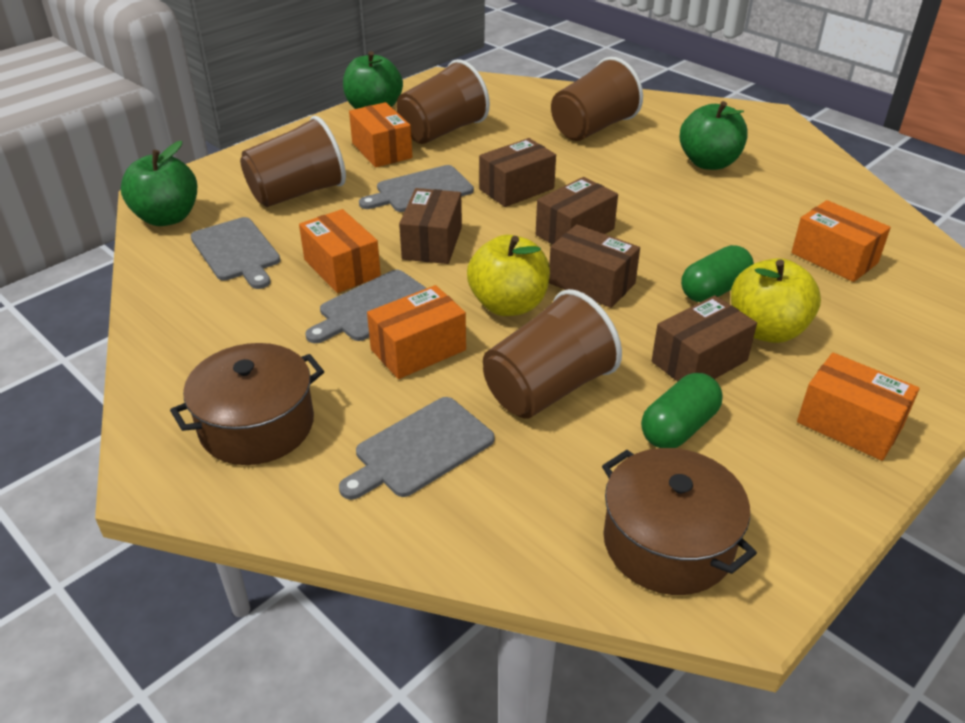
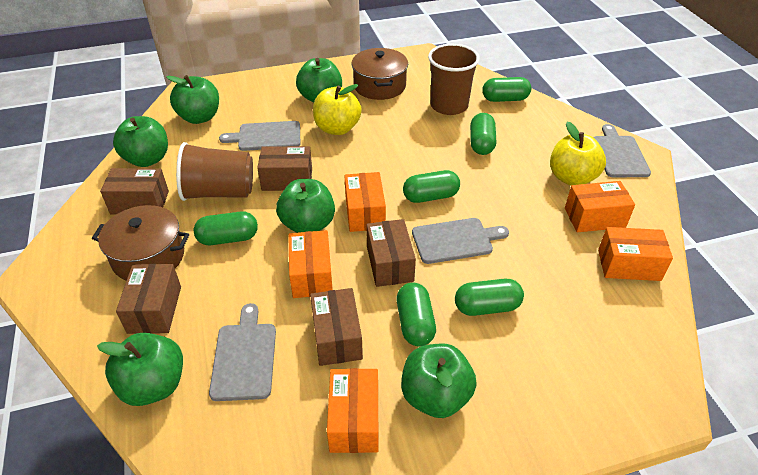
brown cup: 4 -> 2
green apple: 3 -> 6
green capsule: 2 -> 6

